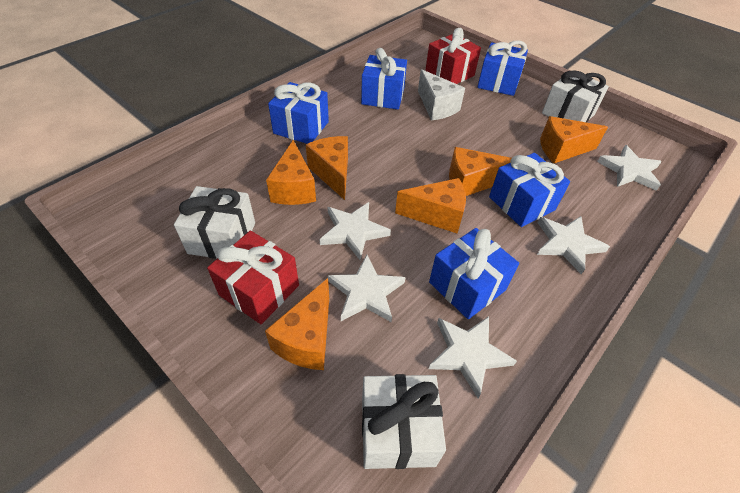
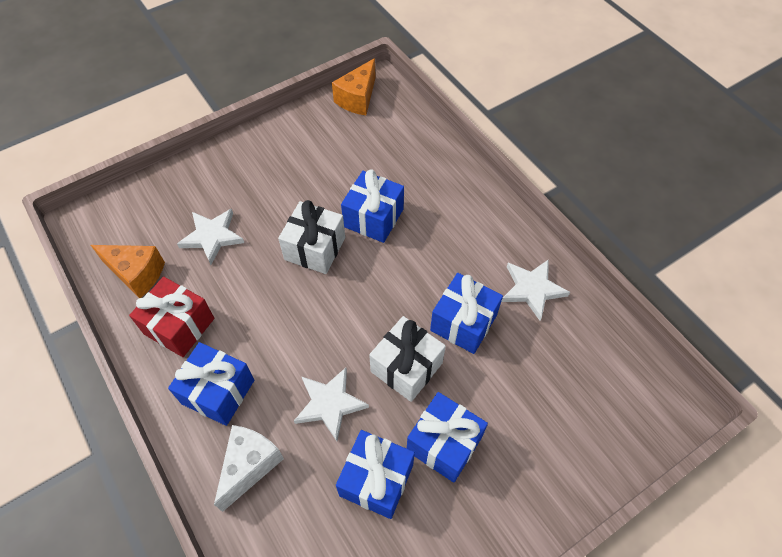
orange cheese: 6 -> 2
red gift: 2 -> 1
white gift: 3 -> 2
white star: 5 -> 3

